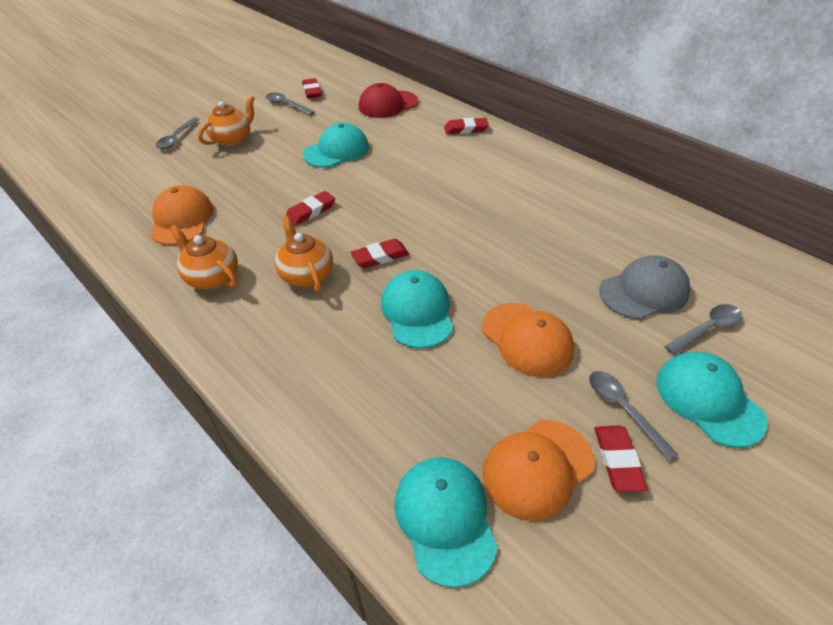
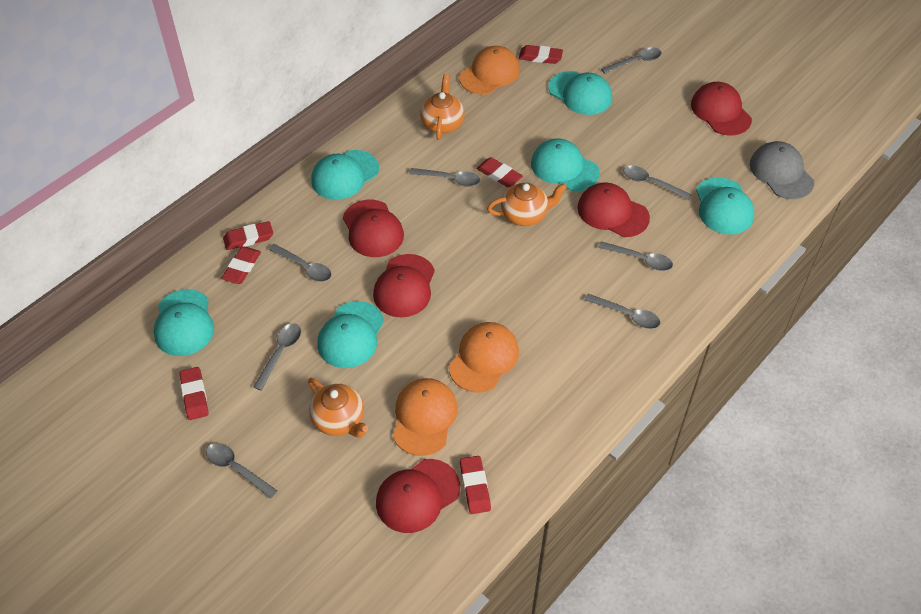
grey spoon: 4 -> 8
red cap: 1 -> 5
red eraser: 5 -> 6
turquoise cap: 4 -> 6

